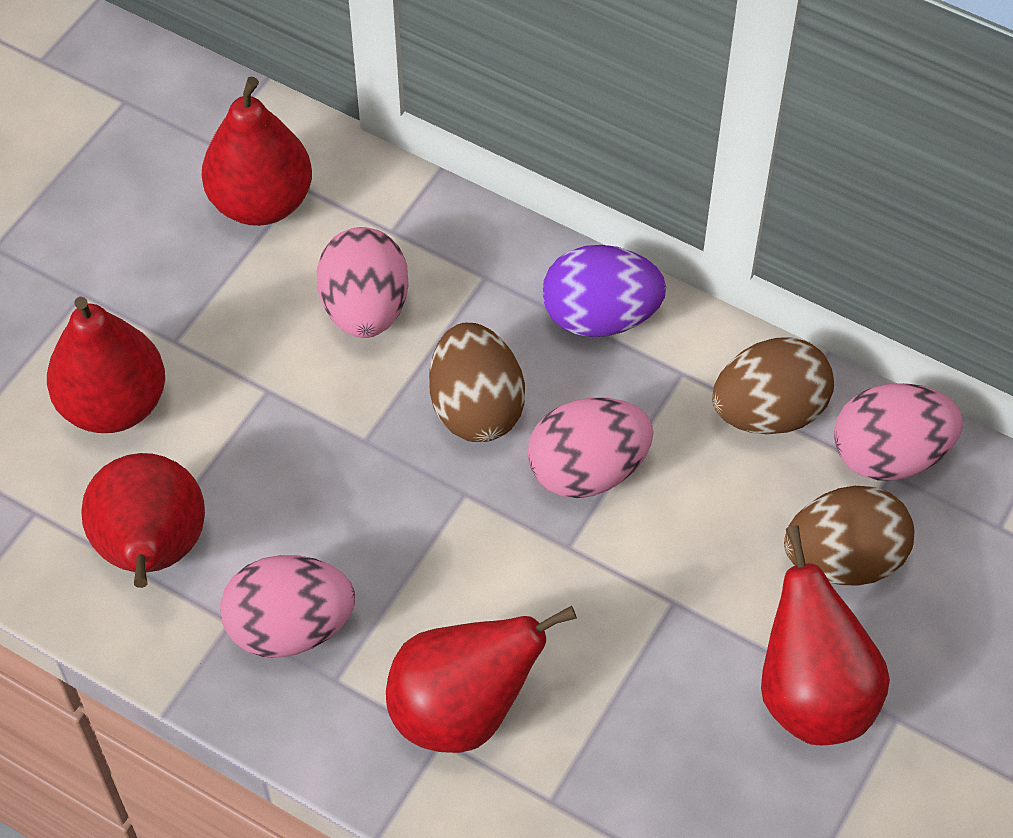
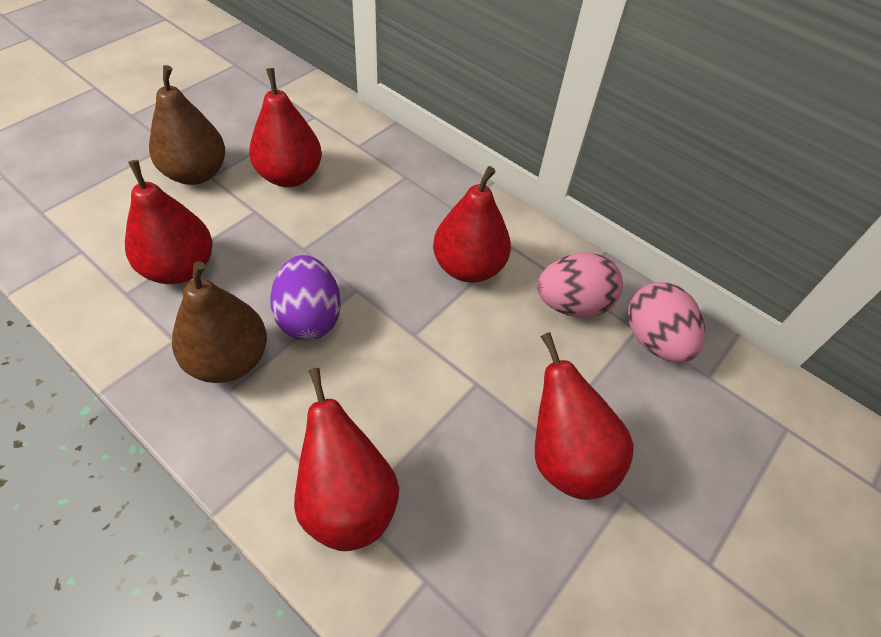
brown egg: 3 -> 0
brown pear: 0 -> 2
pink egg: 4 -> 2

